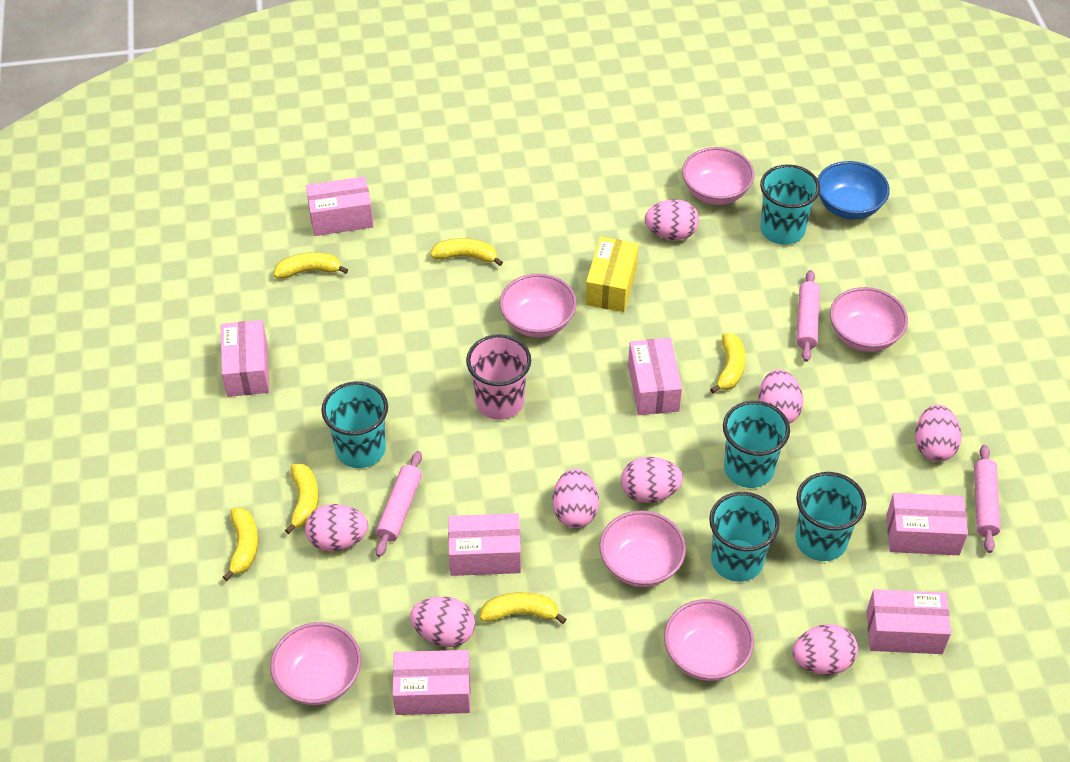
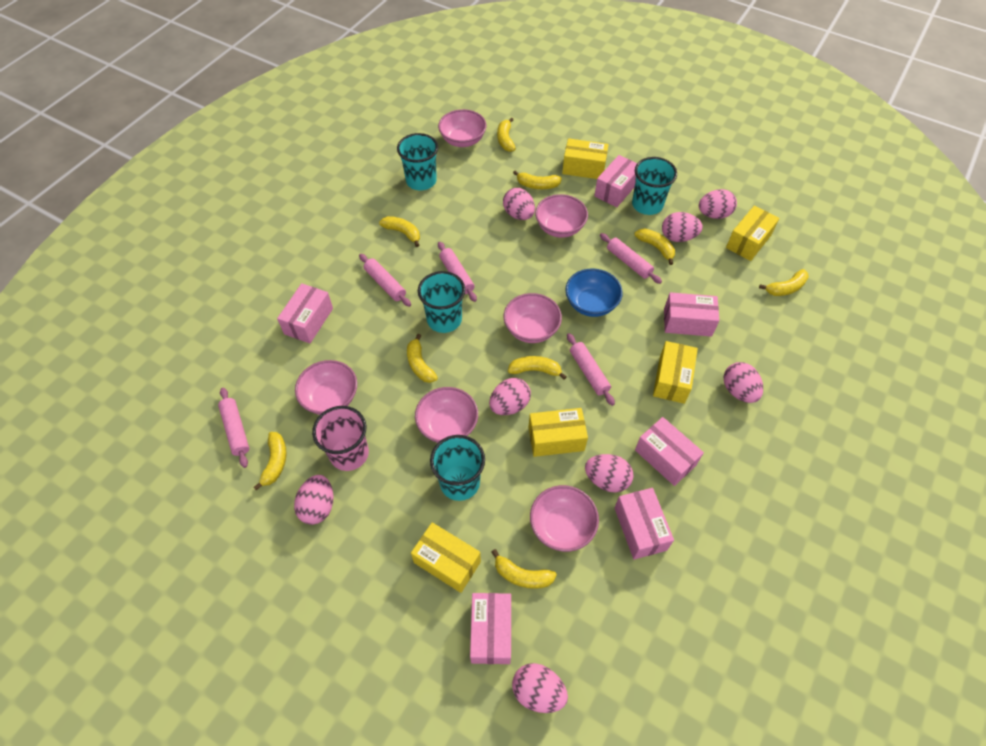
pink box: 7 -> 6
pink rolling pin: 3 -> 5
turquoise cup: 5 -> 4
yellow banana: 6 -> 9
yellow box: 1 -> 5

